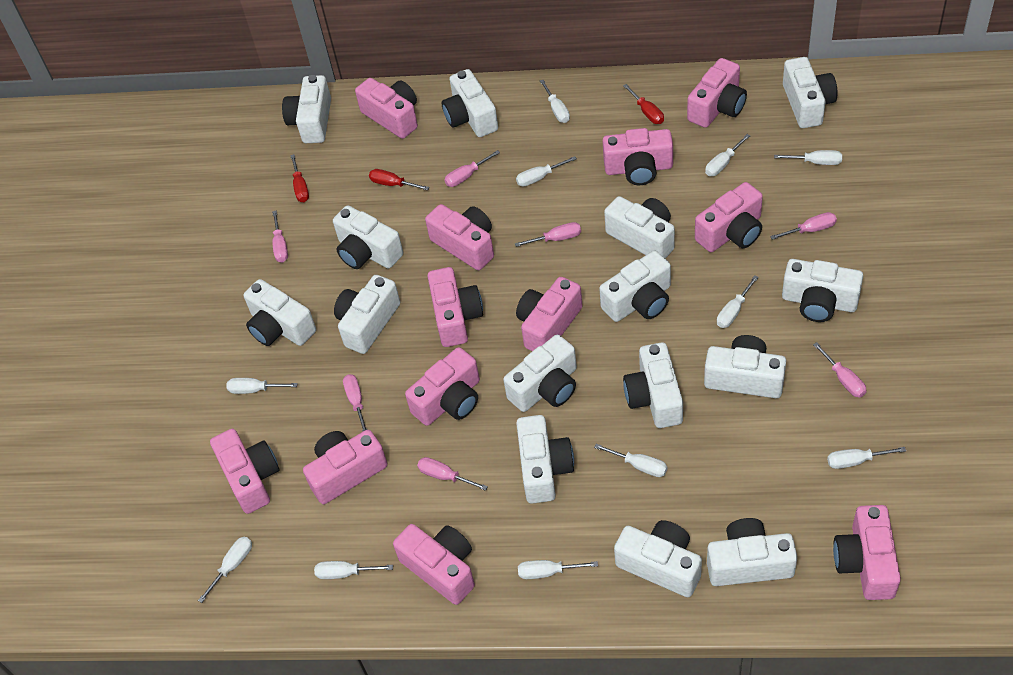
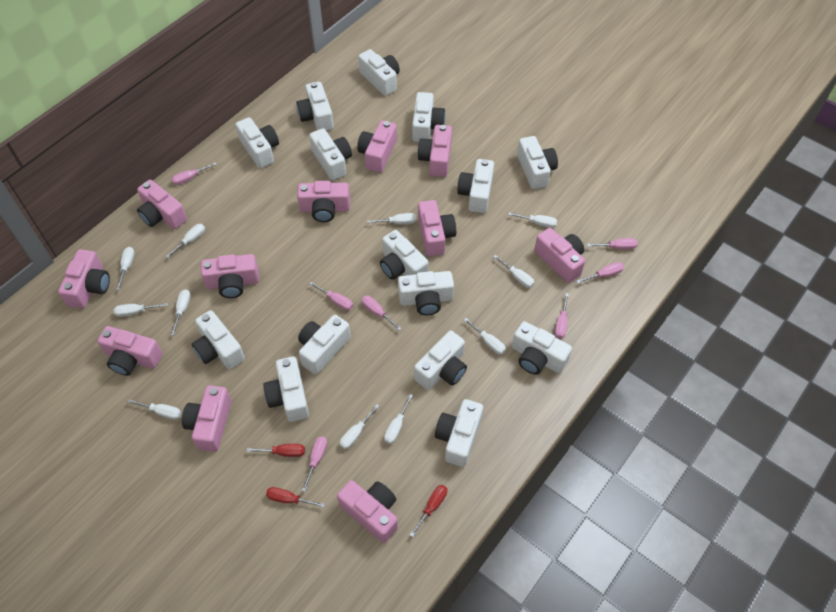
pink camera: 12 -> 11

